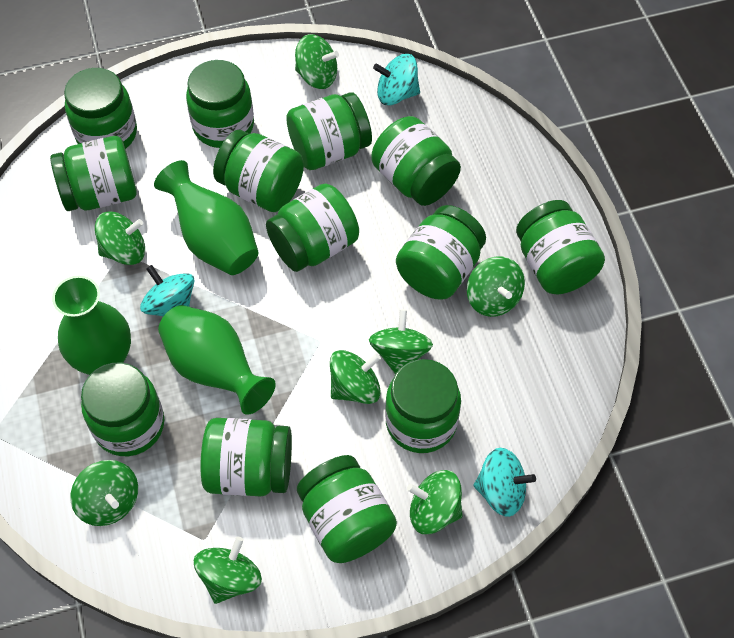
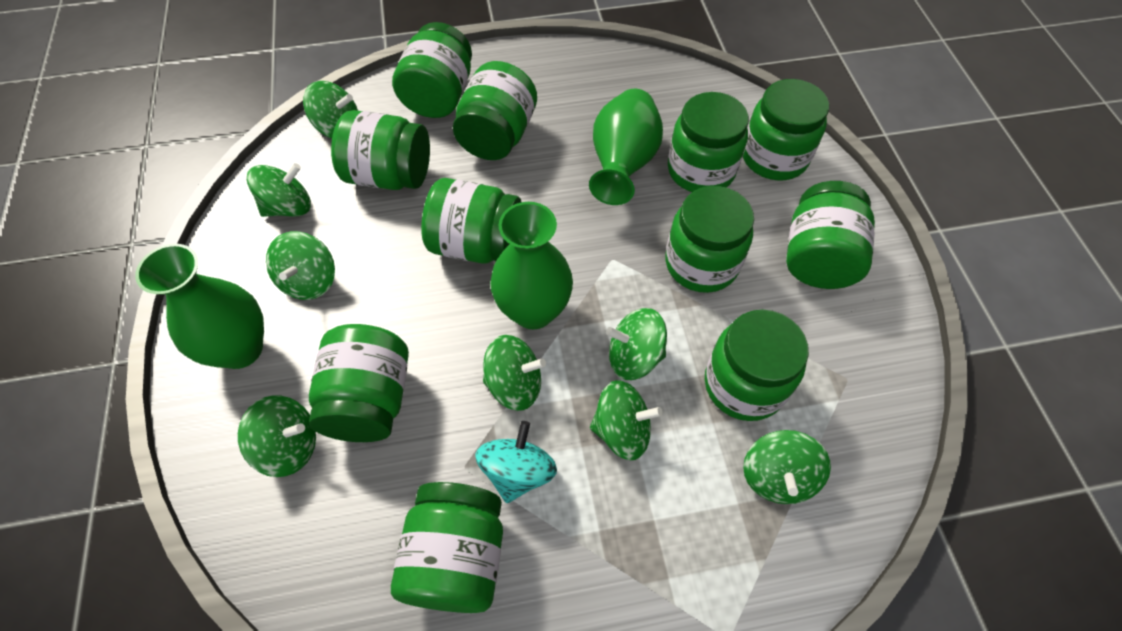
green jar: 13 -> 11
turquoise spinning top: 3 -> 1

